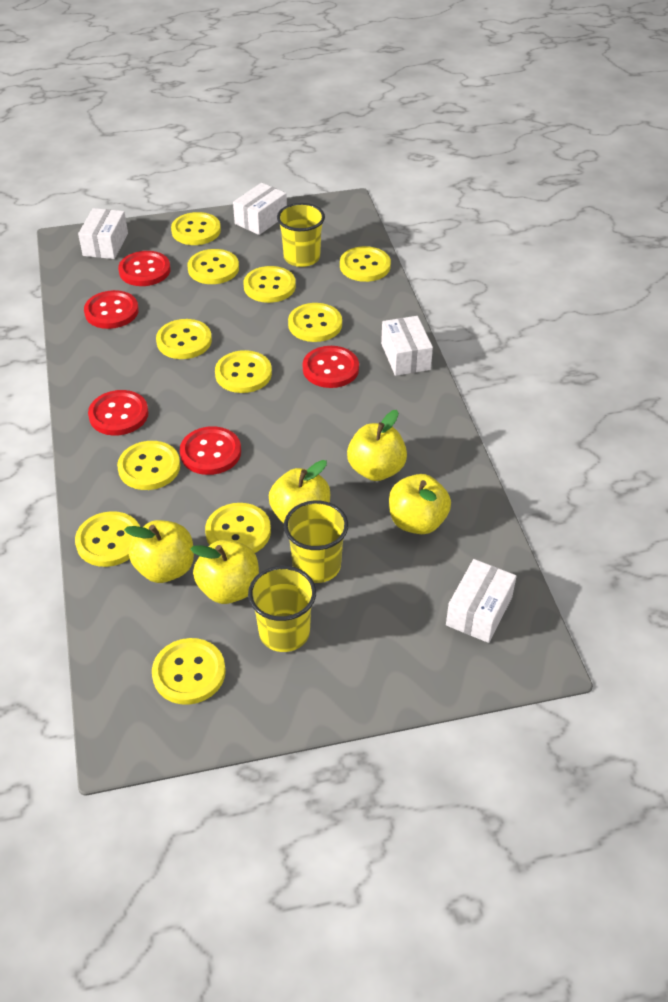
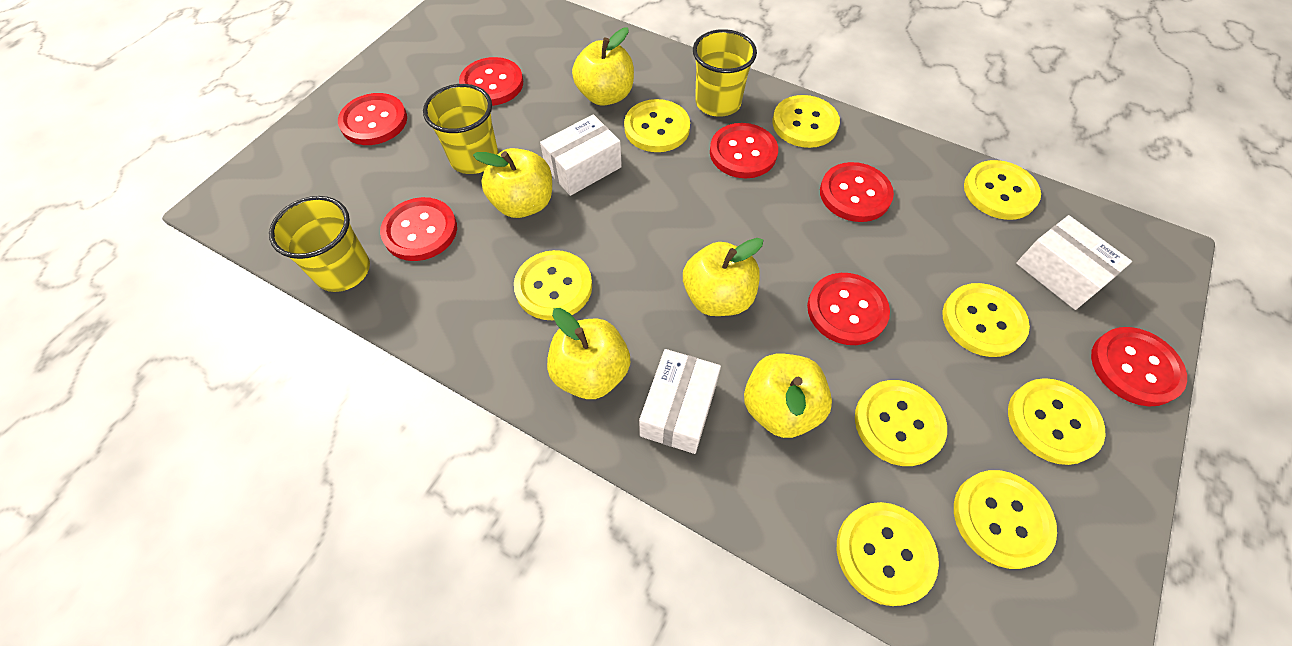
red button: 5 -> 7
white box: 4 -> 3
yellow button: 11 -> 9

